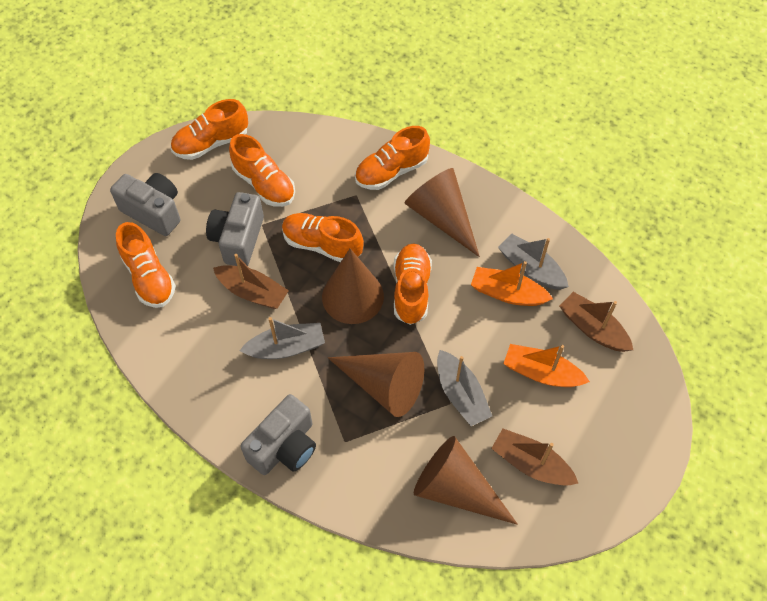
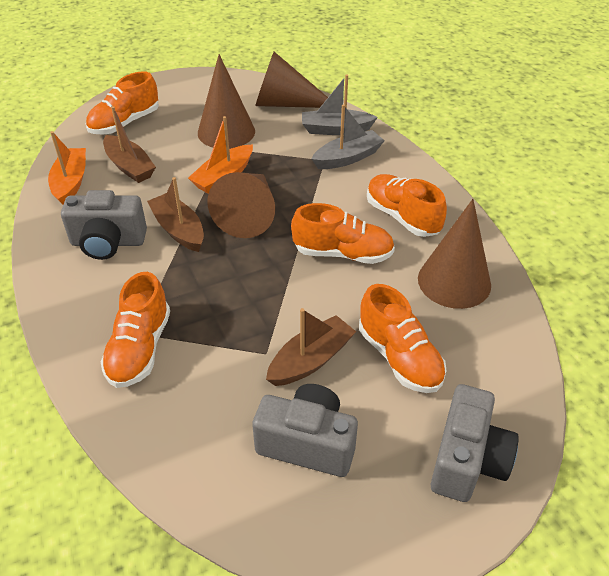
grey boat: 3 -> 2
orange shoe: 6 -> 5

